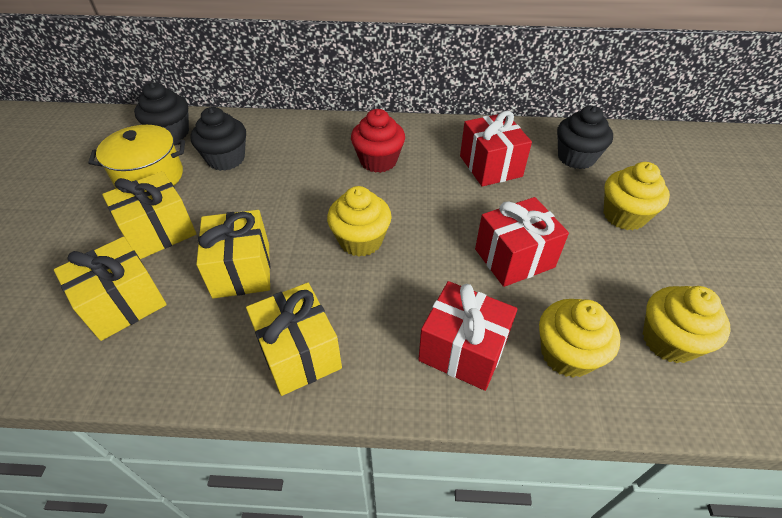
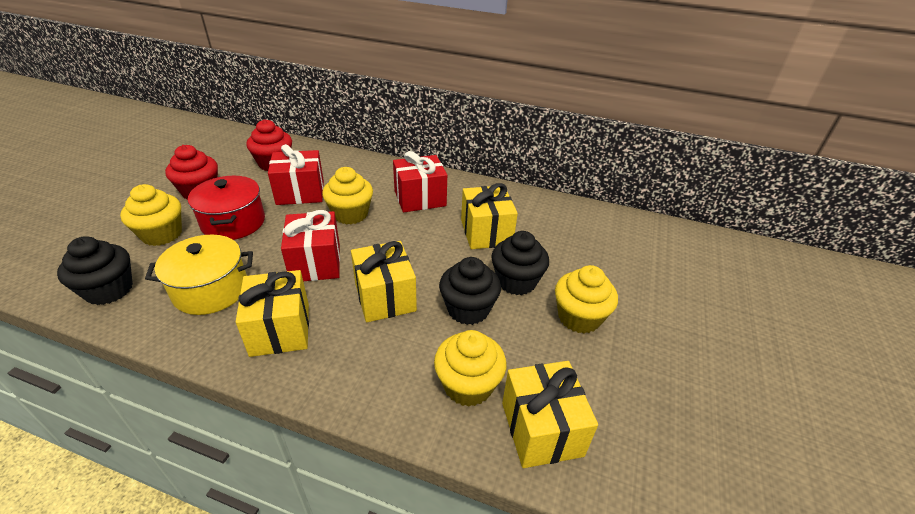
red cupcake: 1 -> 2
red pot: 0 -> 1

